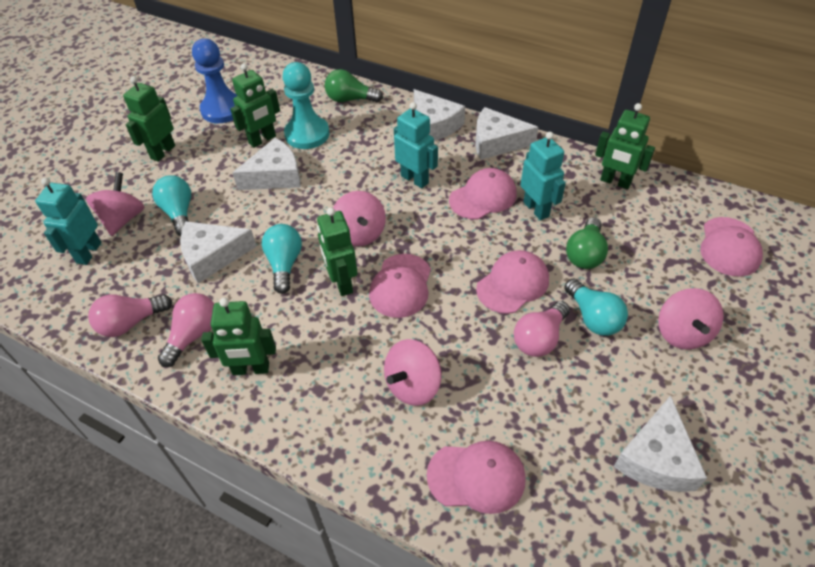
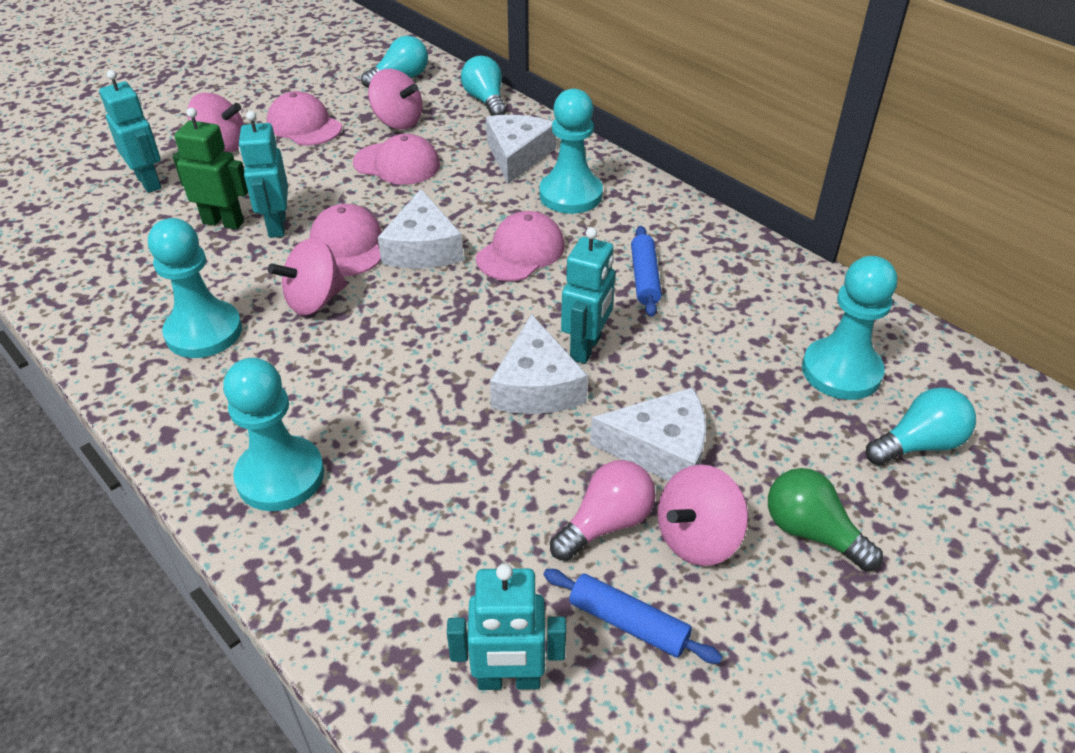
blue pawn: 1 -> 0
blue rolling pin: 0 -> 2
green light bulb: 2 -> 1
green robot: 5 -> 1
pink cap: 5 -> 4
pink light bulb: 3 -> 1
turquoise pawn: 1 -> 4
turquoise robot: 3 -> 4
white cheese: 5 -> 4

